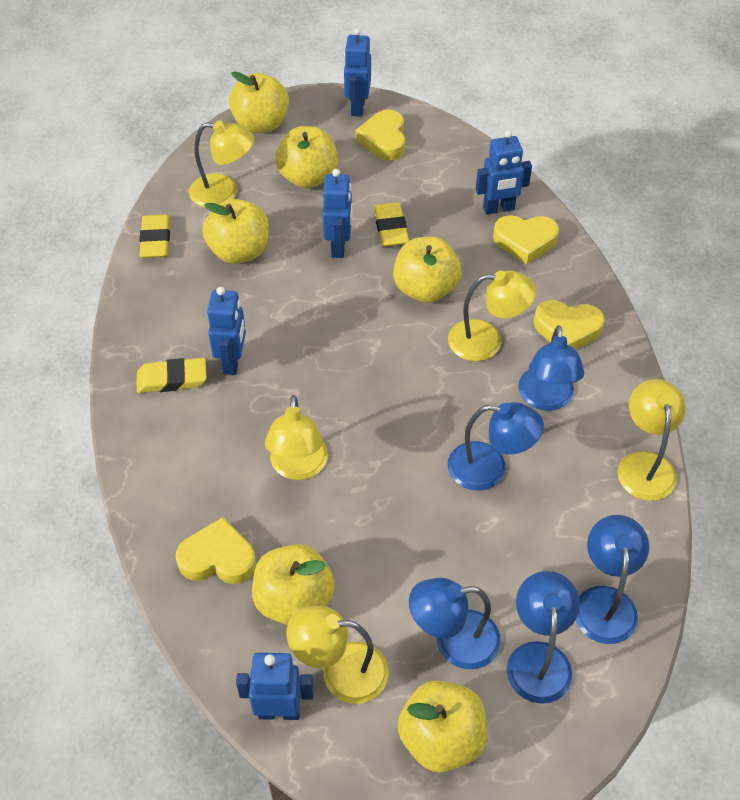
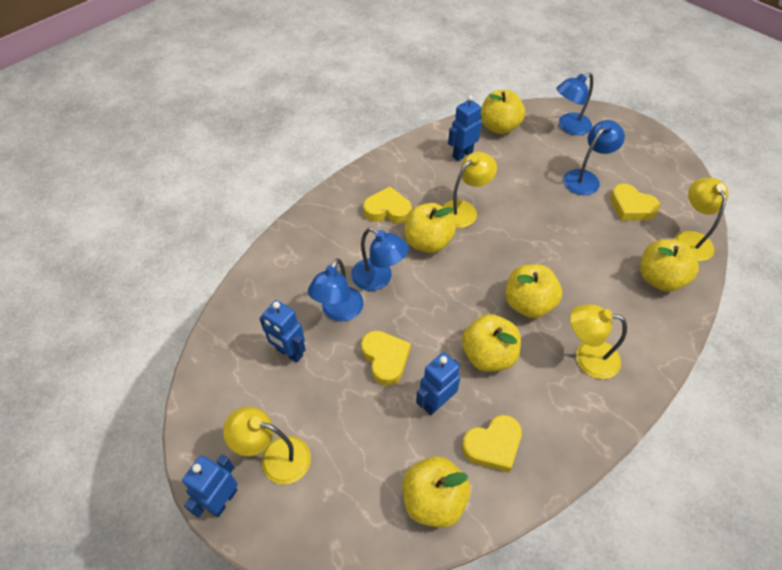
blue lamp: 5 -> 4
blue robot: 5 -> 4
yellow eraser: 3 -> 0
yellow lamp: 5 -> 4

